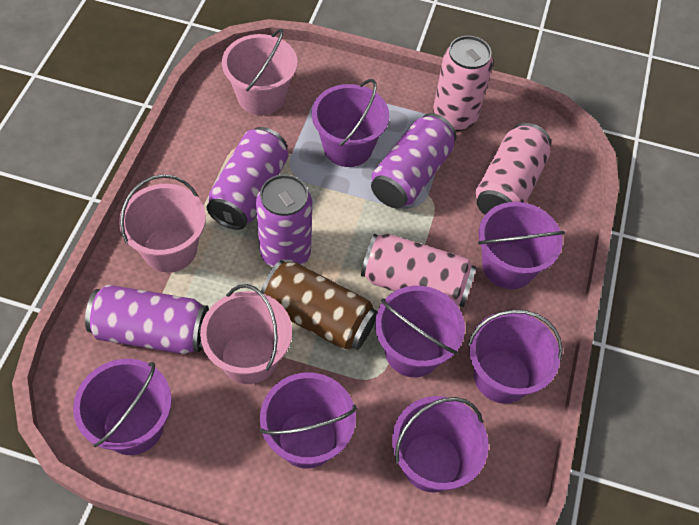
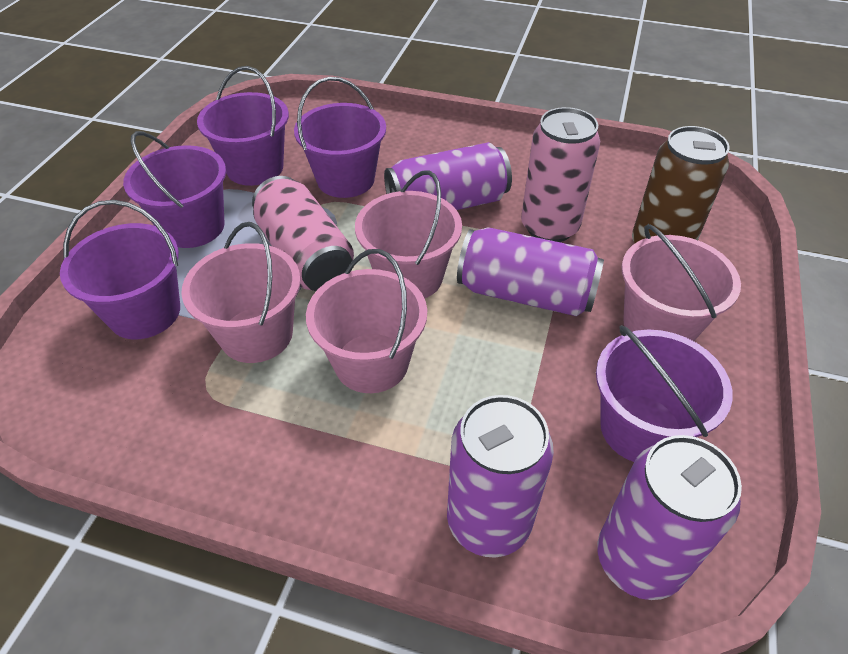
pink bucket: 3 -> 4
pink can: 3 -> 2
purple bucket: 7 -> 5

